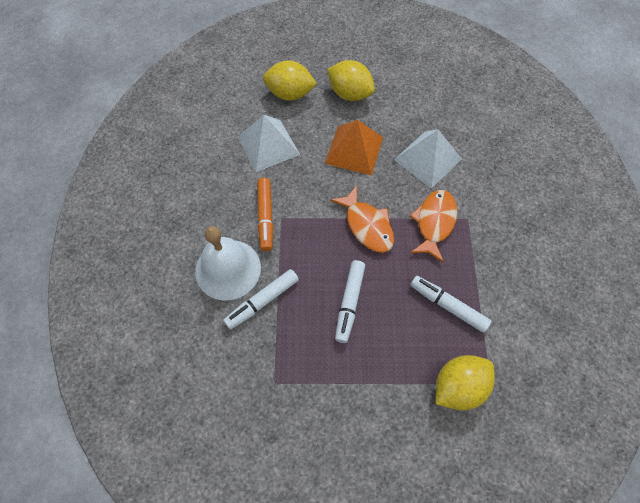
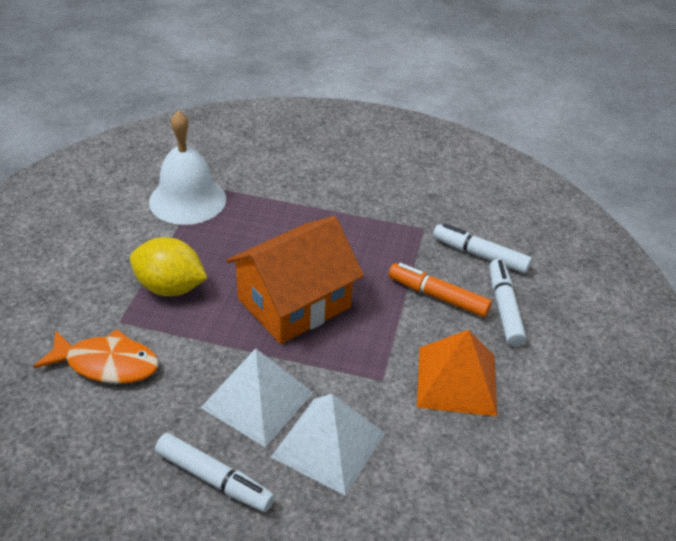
orange fish: 2 -> 1
orange house: 0 -> 1
yellow lemon: 3 -> 1

